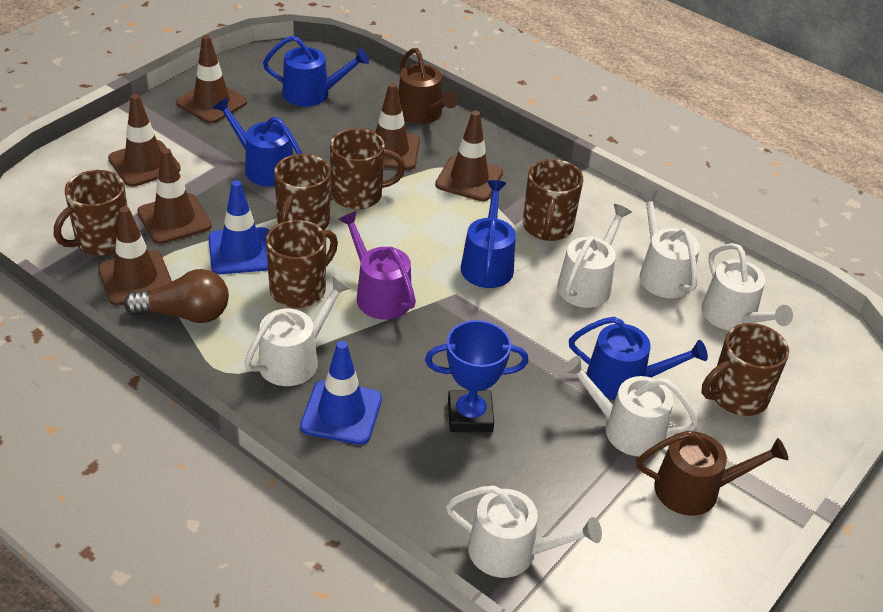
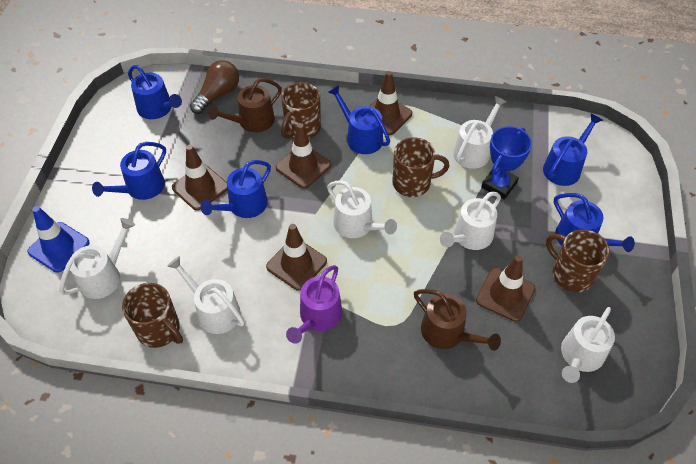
blue traffic cone: 2 -> 1
blue watering can: 4 -> 6
brown mug: 6 -> 4
brown traffic cone: 6 -> 5

